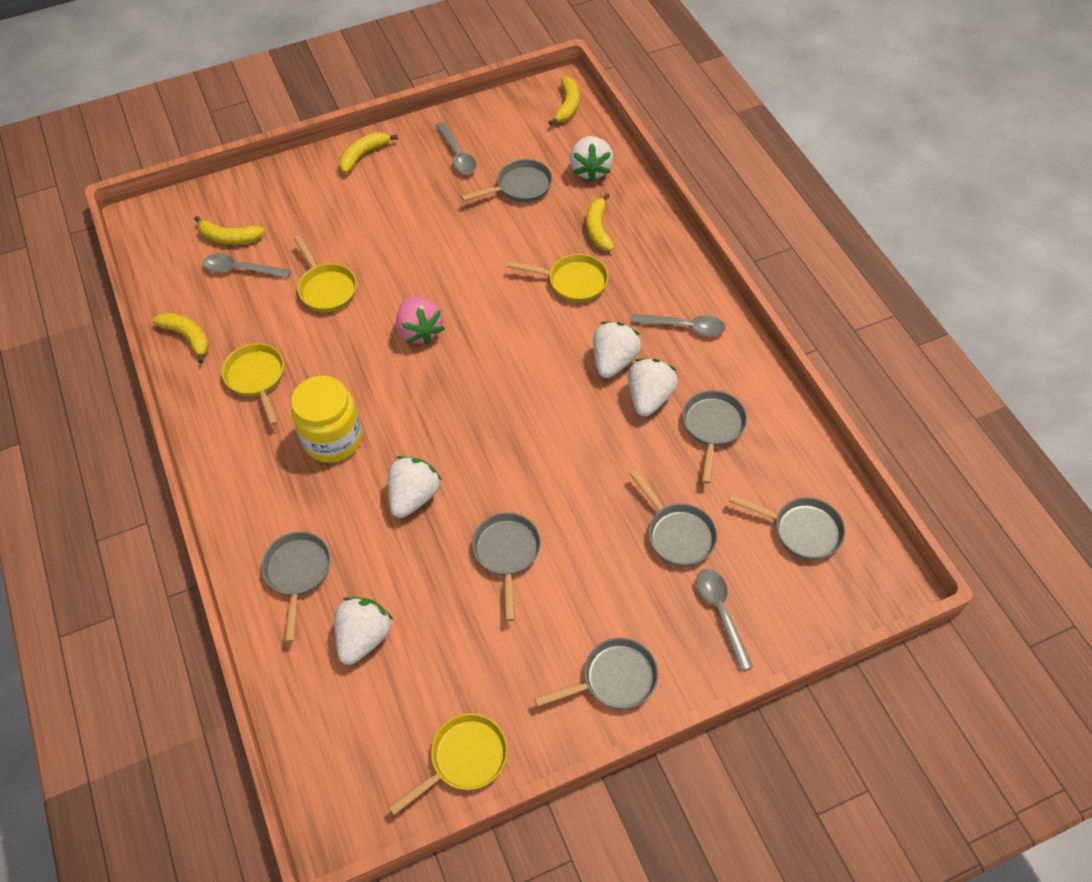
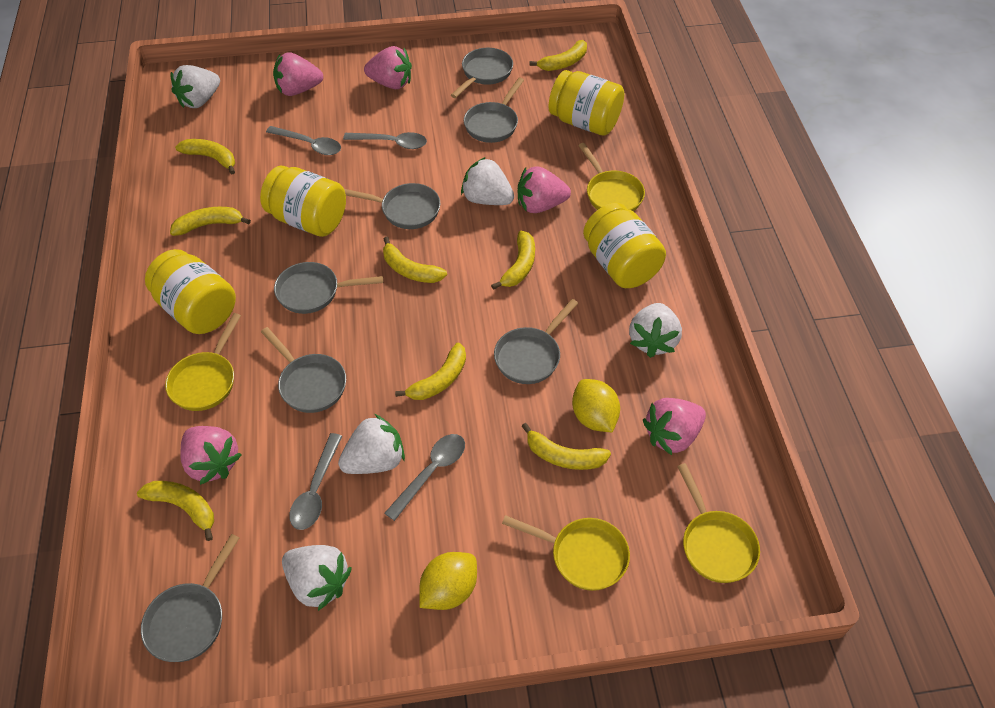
pink strawberry: 1 -> 5
yellow banana: 5 -> 8
yellow jar: 1 -> 4
yellow lemon: 0 -> 2

